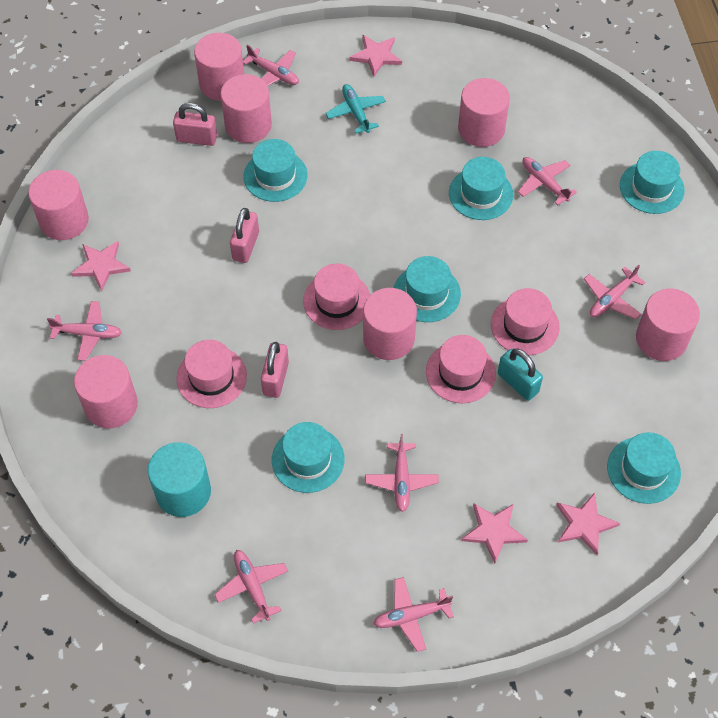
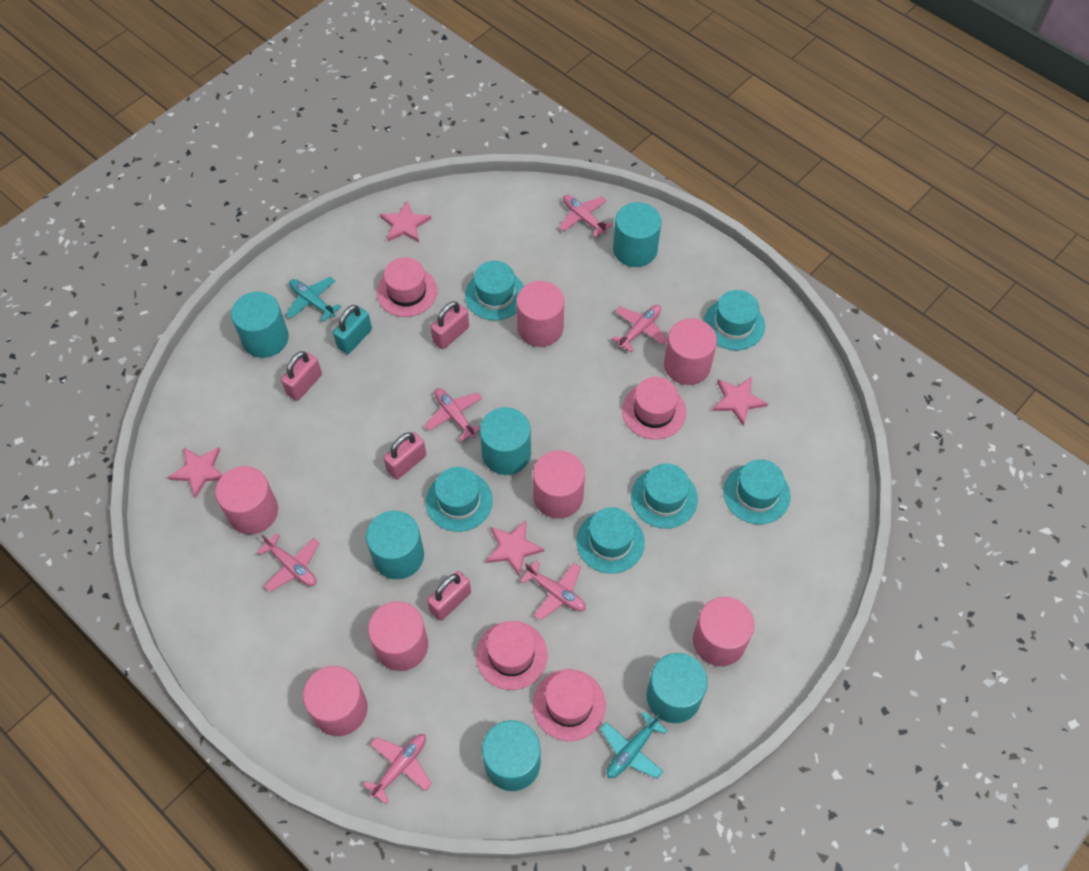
pink padlock: 3 -> 4
pink plane: 7 -> 6
turquoise cylinder: 1 -> 6
turquoise plane: 1 -> 2

